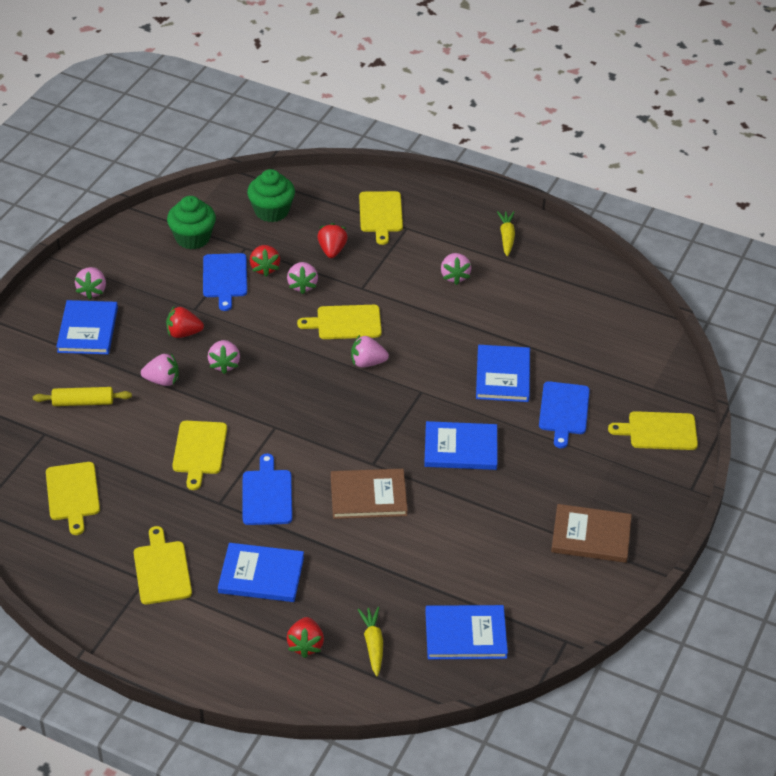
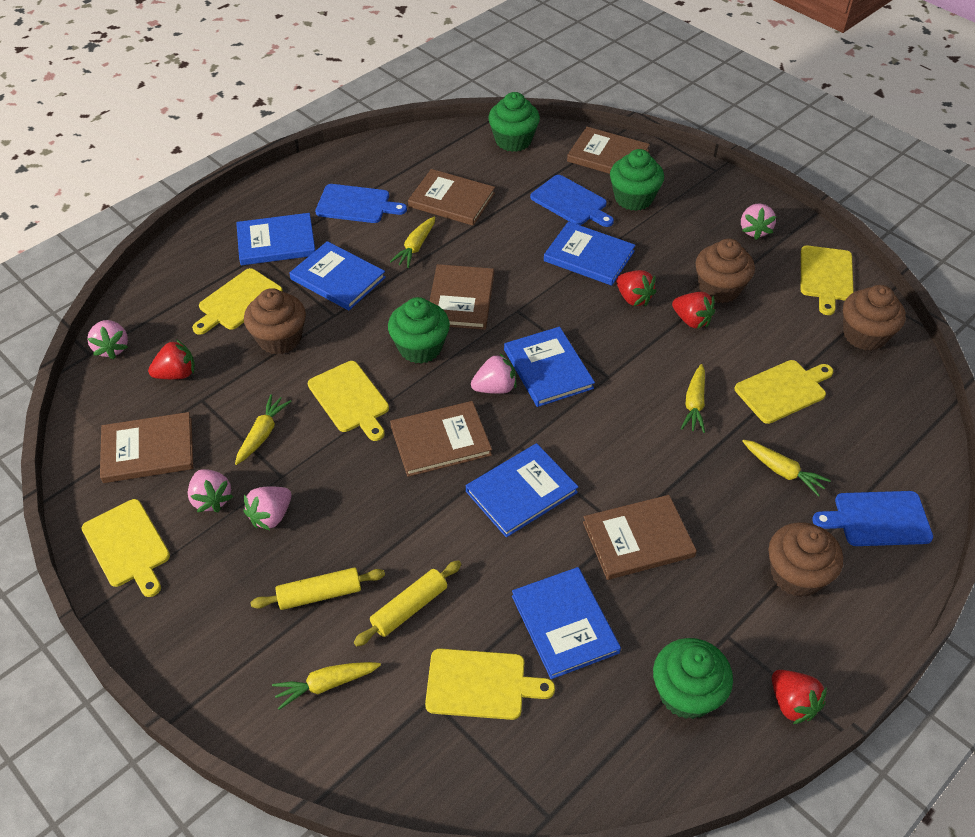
blue book: 5 -> 6
brown book: 2 -> 6
brown cupcake: 0 -> 4
green cupcake: 2 -> 4
pink strawberry: 6 -> 5
yellow carrot: 2 -> 5
yellow rolling pin: 1 -> 2

